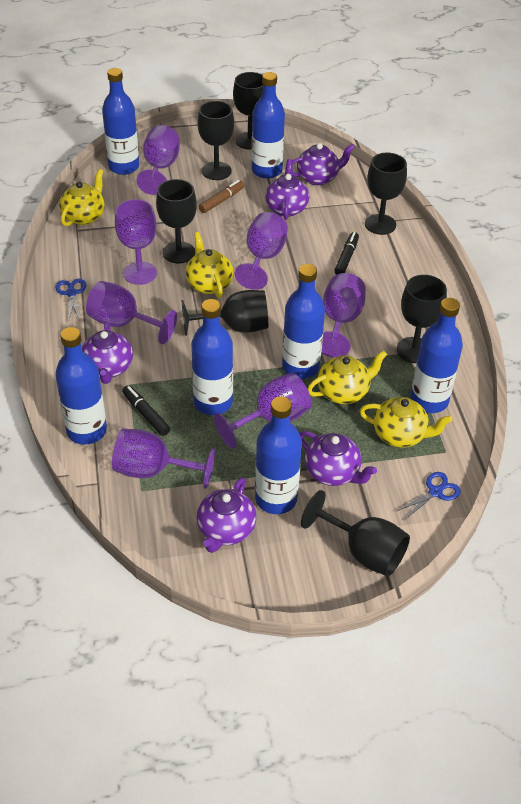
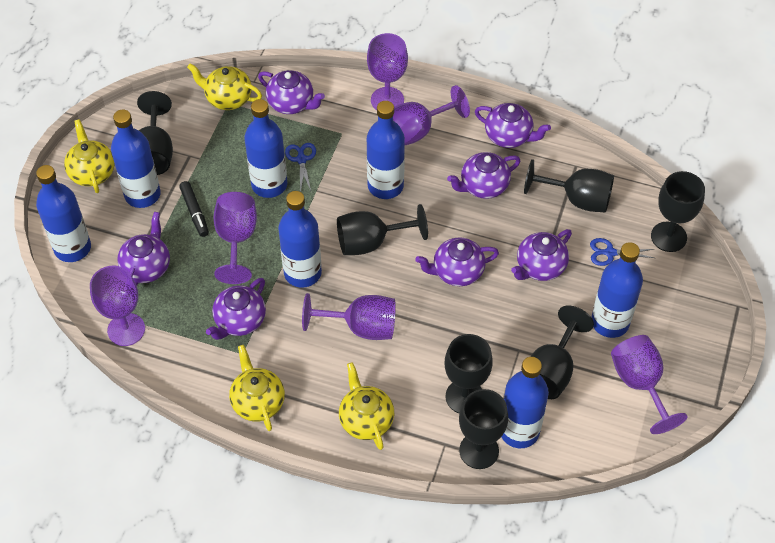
black marker: 2 -> 1
brown marker: 1 -> 0
purple goblet: 7 -> 6
purple teapot: 5 -> 7

